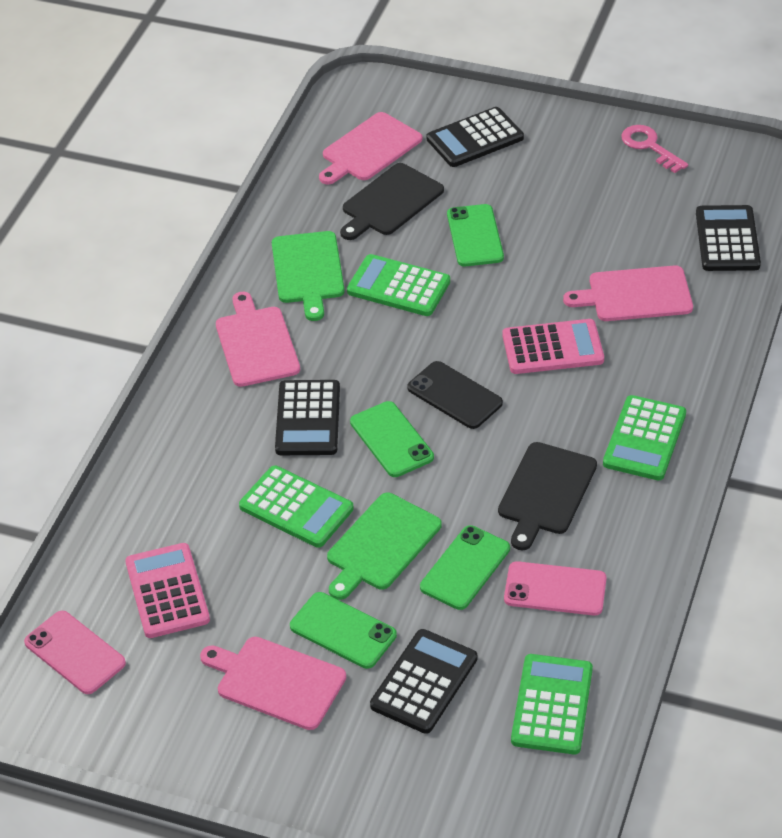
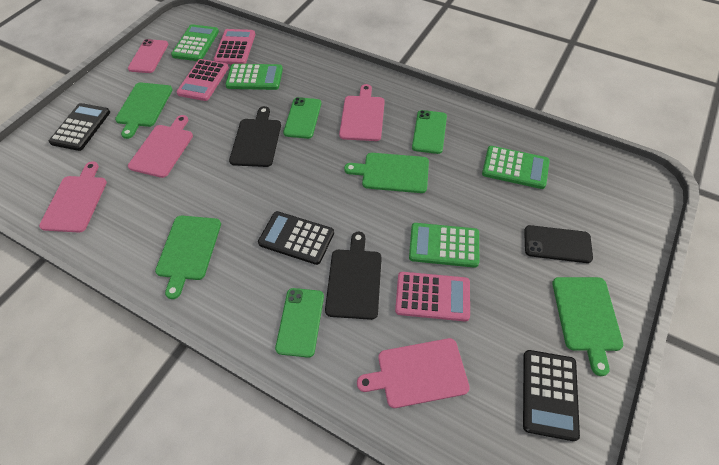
black calculator: 4 -> 3
green cutting board: 2 -> 4
green phone: 4 -> 3
pink calculator: 2 -> 3
pink key: 1 -> 0
pink phone: 2 -> 1

